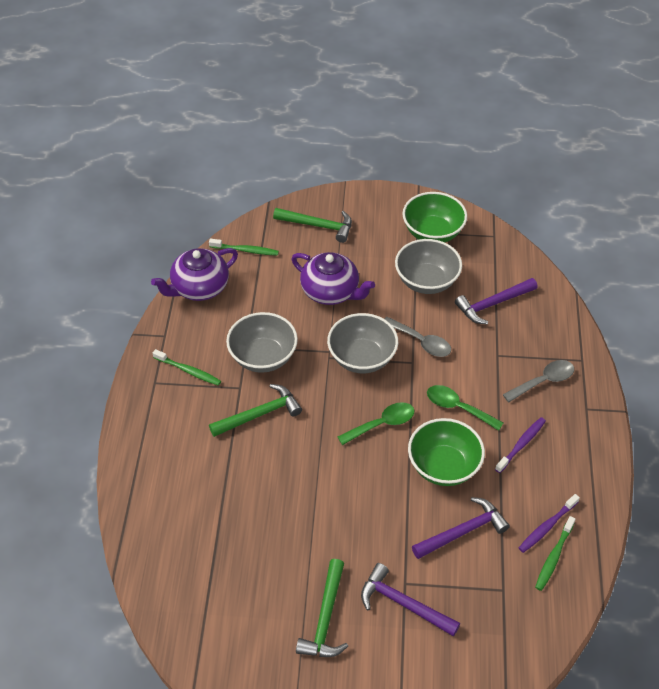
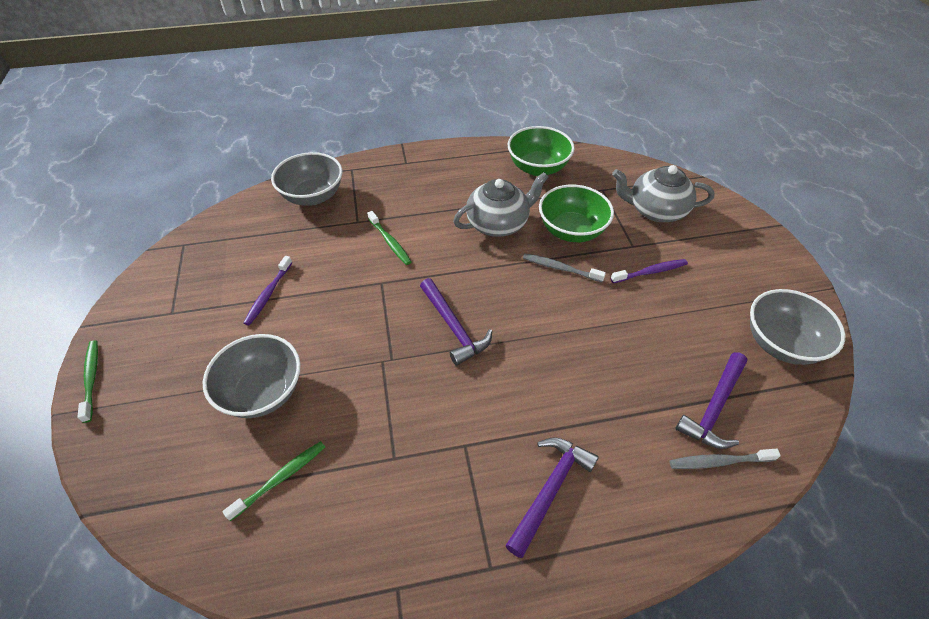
green hammer: 3 -> 0
green spoon: 2 -> 0
grey spoon: 2 -> 0
grey teapot: 0 -> 2
grey toothbrush: 0 -> 2
purple teapot: 2 -> 0

